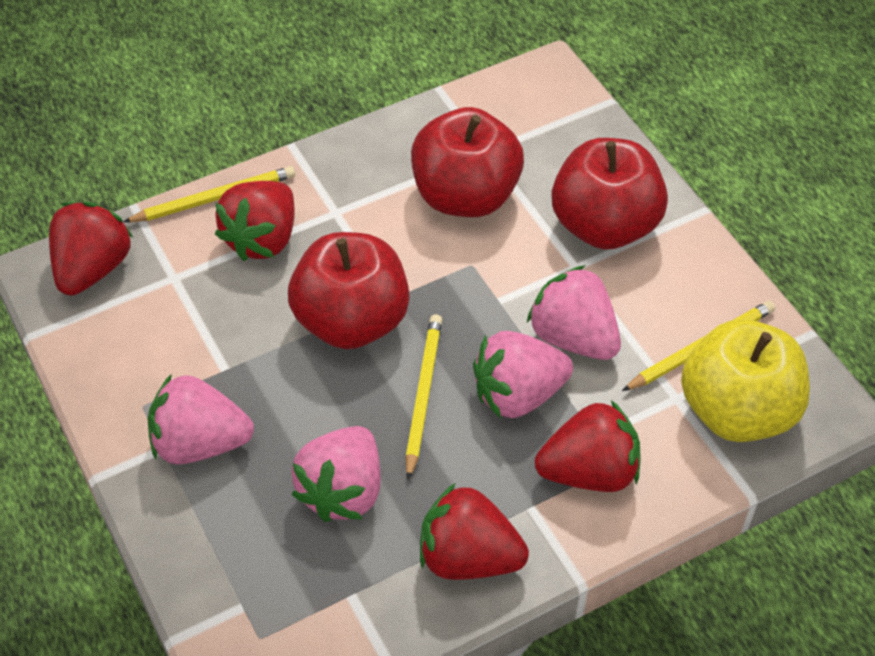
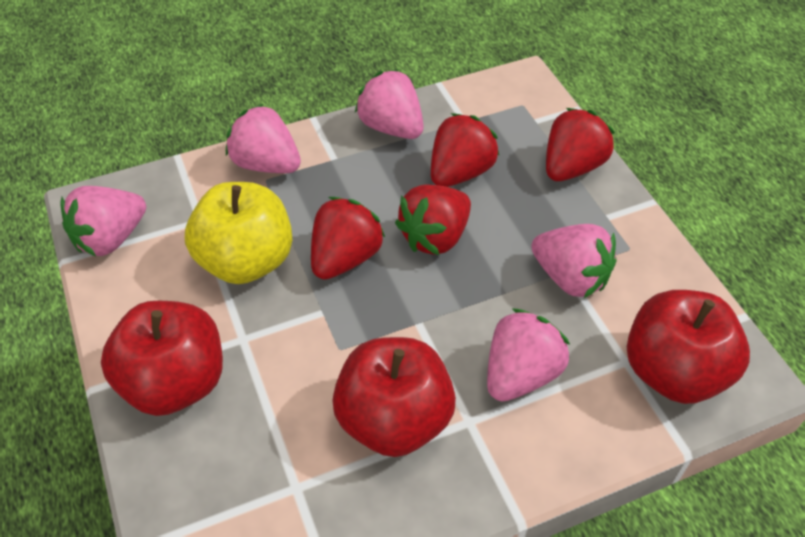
pink strawberry: 4 -> 5
yellow pencil: 3 -> 0

